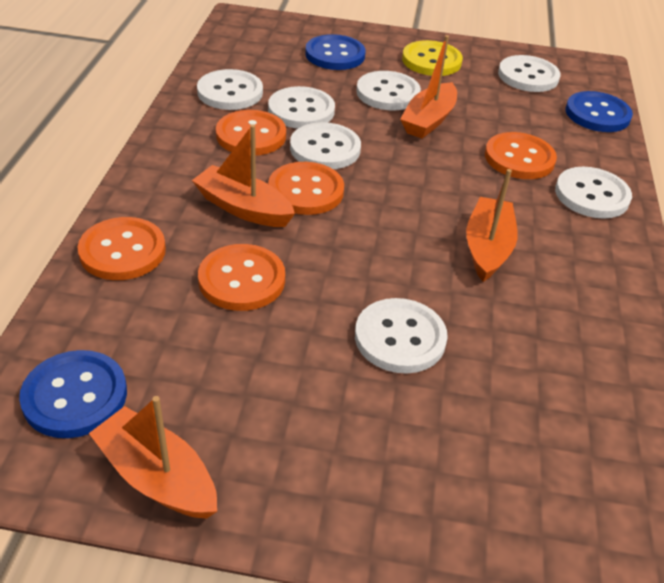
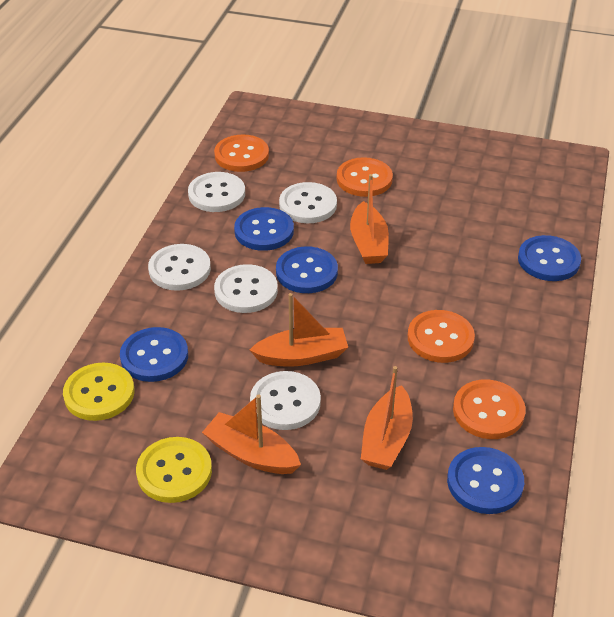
blue button: 3 -> 5
orange button: 5 -> 4
white button: 7 -> 5
yellow button: 1 -> 2

